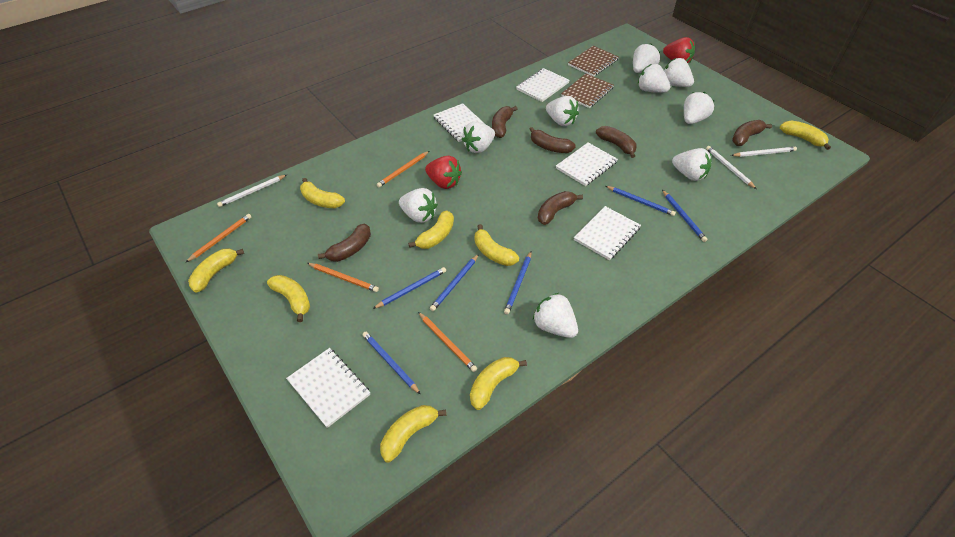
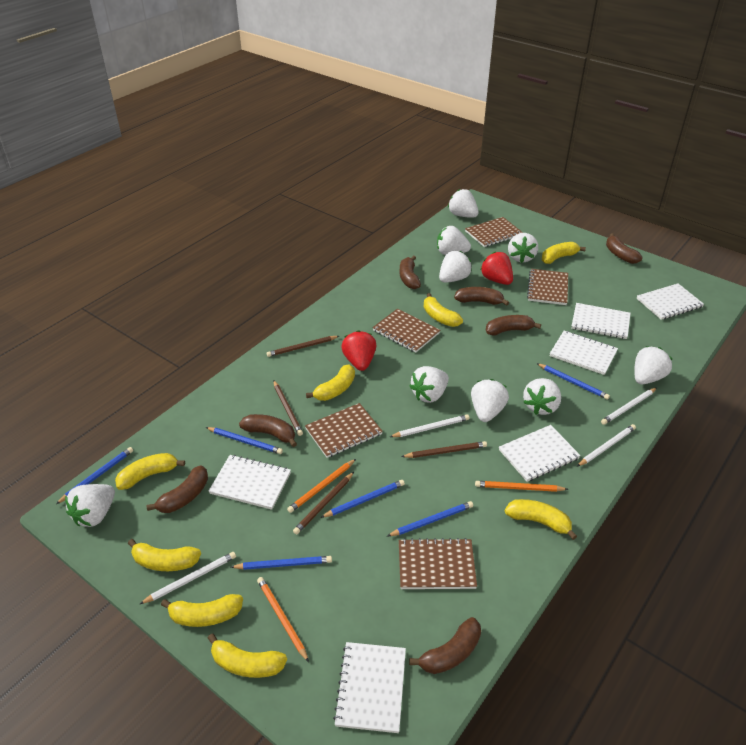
brown banana: 6 -> 7
brown notebook: 2 -> 5
brown pencil: 0 -> 4
orange pencil: 4 -> 3
white notebook: 5 -> 6
white pencil: 3 -> 4

